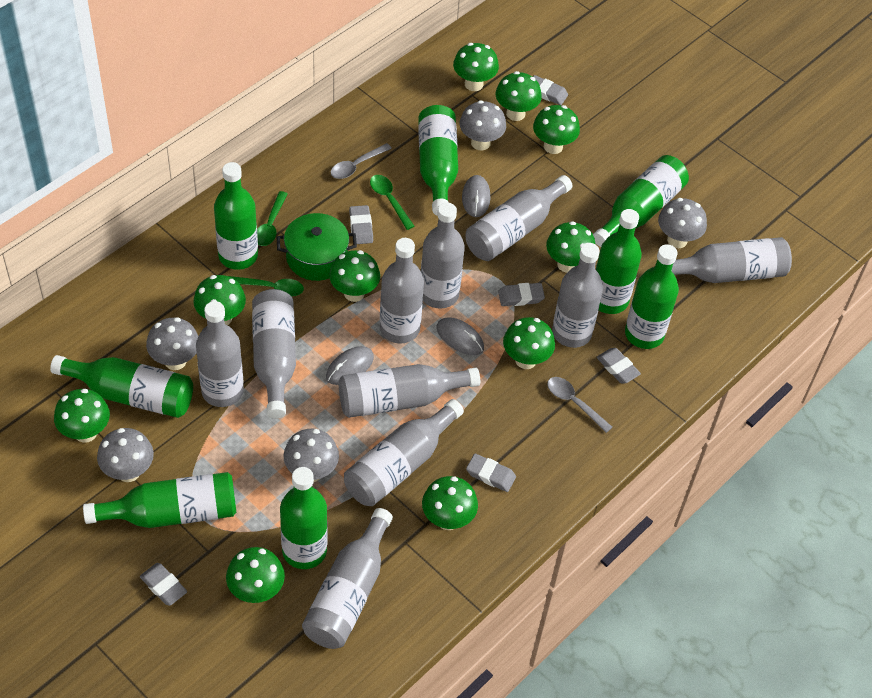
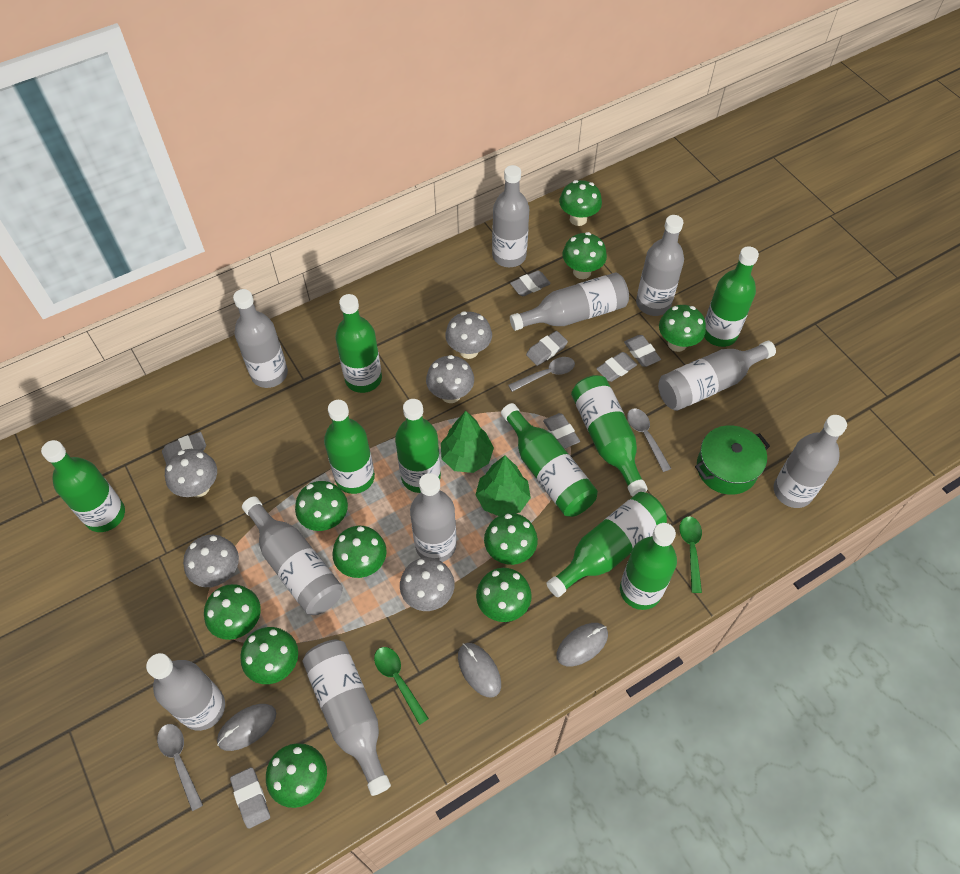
green bottle: 8 -> 9
green spoon: 3 -> 2
green tree: 0 -> 2
grey eraser: 6 -> 7
grey spoon: 2 -> 3

